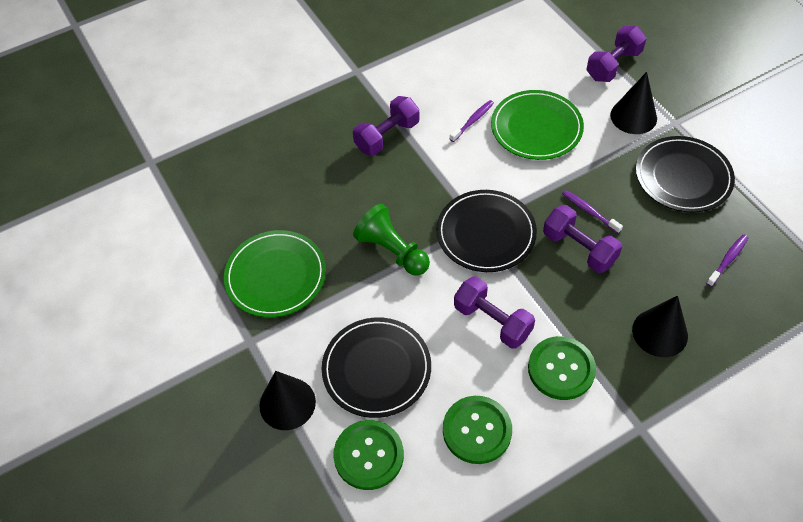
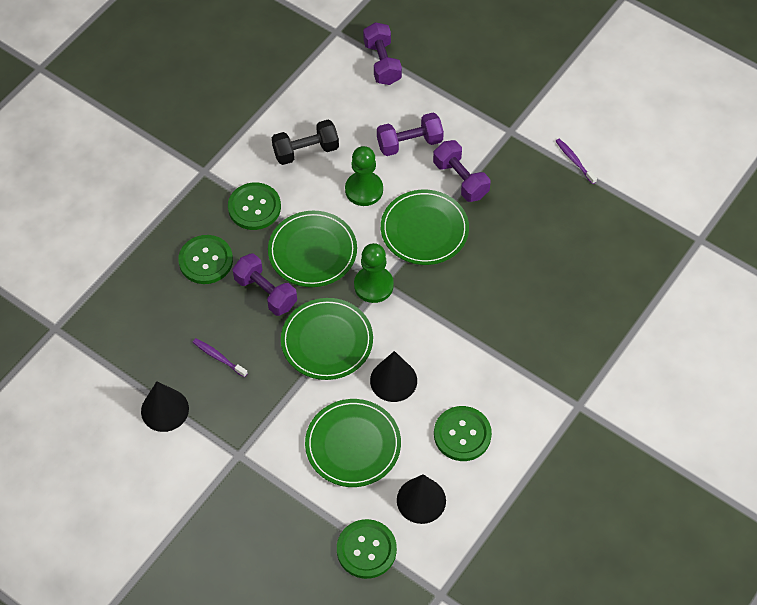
black dumbbell: 0 -> 1
black plate: 3 -> 0
green button: 3 -> 4
green pawn: 1 -> 2
green plate: 2 -> 4
purple toothbrush: 3 -> 2

